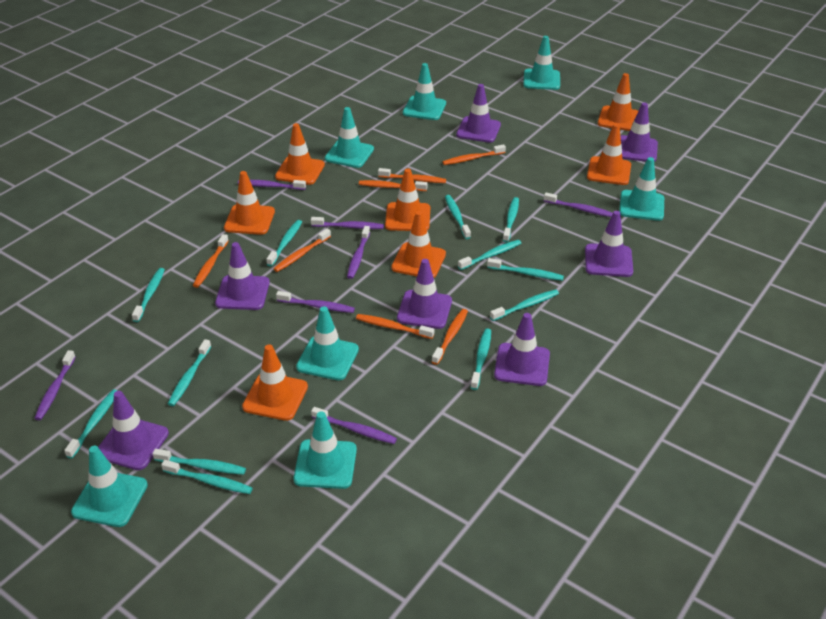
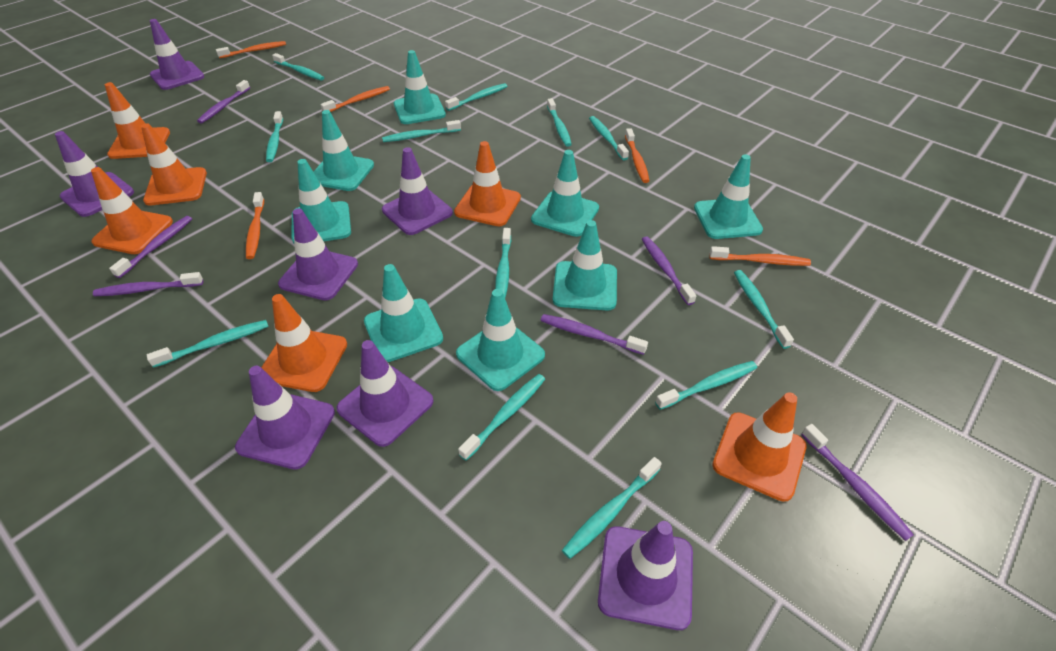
orange toothbrush: 7 -> 5
orange traffic cone: 7 -> 6
purple toothbrush: 7 -> 6
turquoise traffic cone: 7 -> 8

